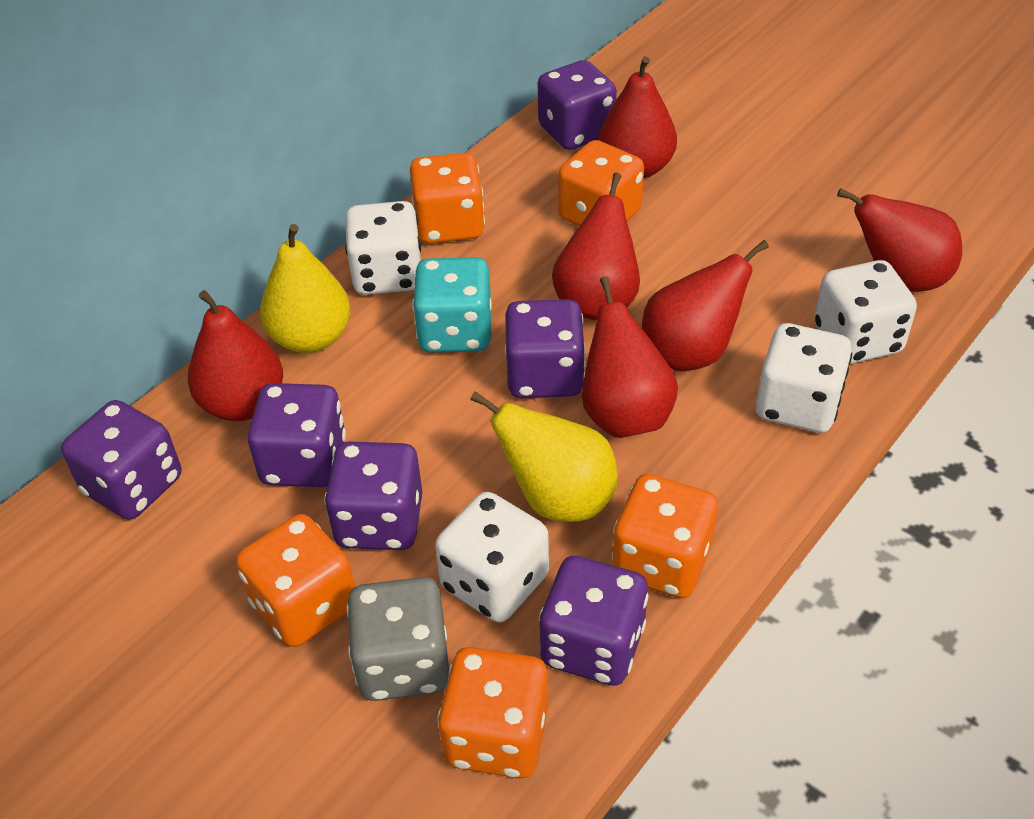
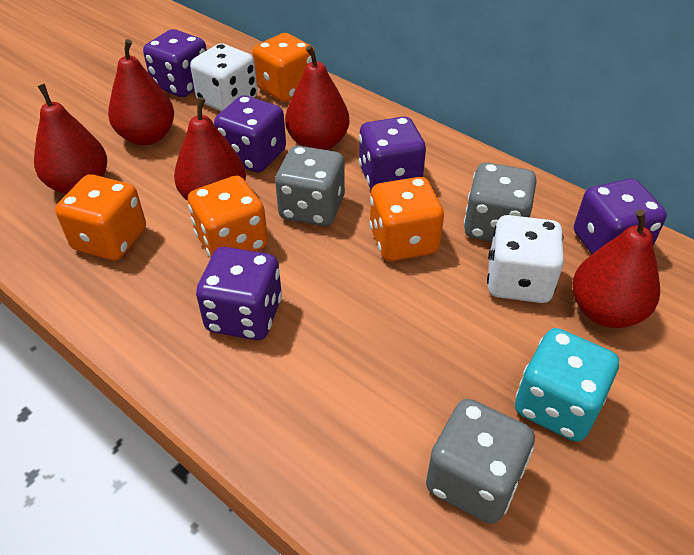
grey dice: 1 -> 3
orange dice: 5 -> 4
purple dice: 6 -> 5
red pear: 6 -> 5
white dice: 4 -> 2
yellow pear: 2 -> 0

